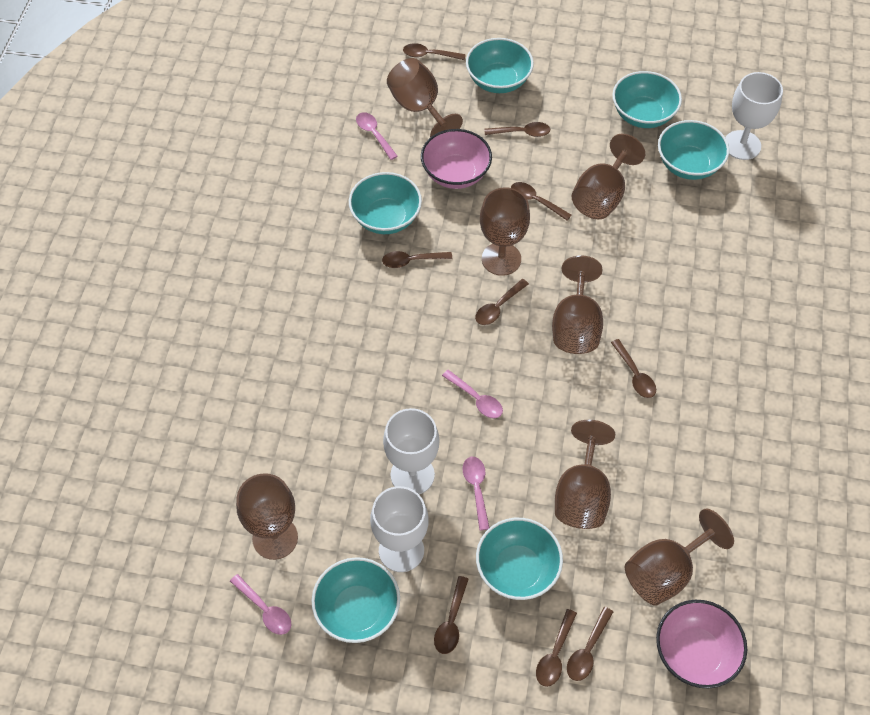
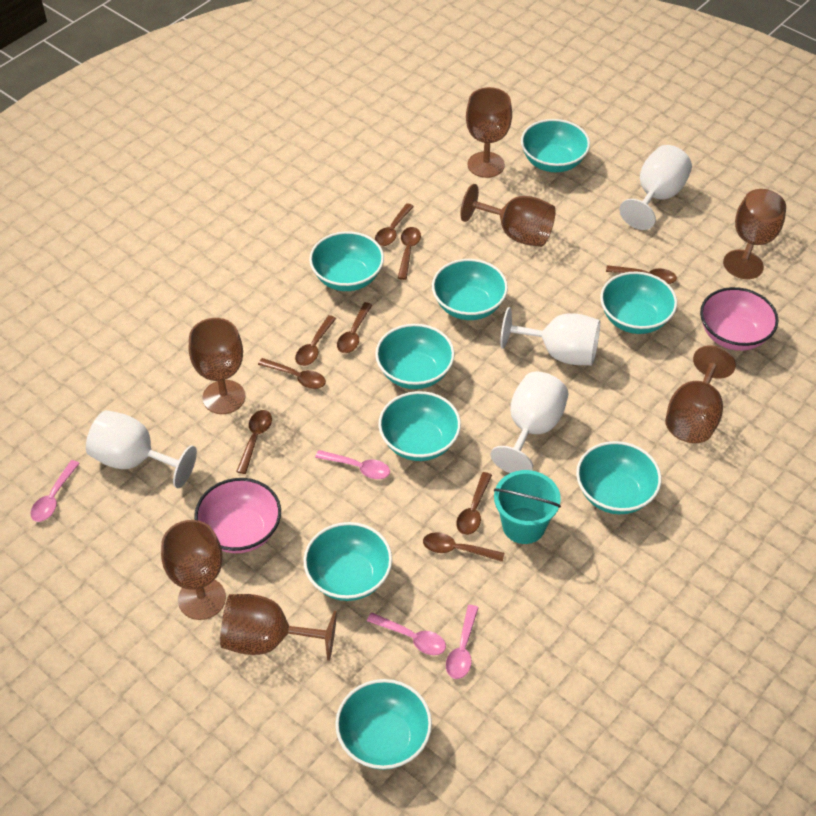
turquoise bowl: 6 -> 9
turquoise bucket: 0 -> 1
white goblet: 3 -> 4

